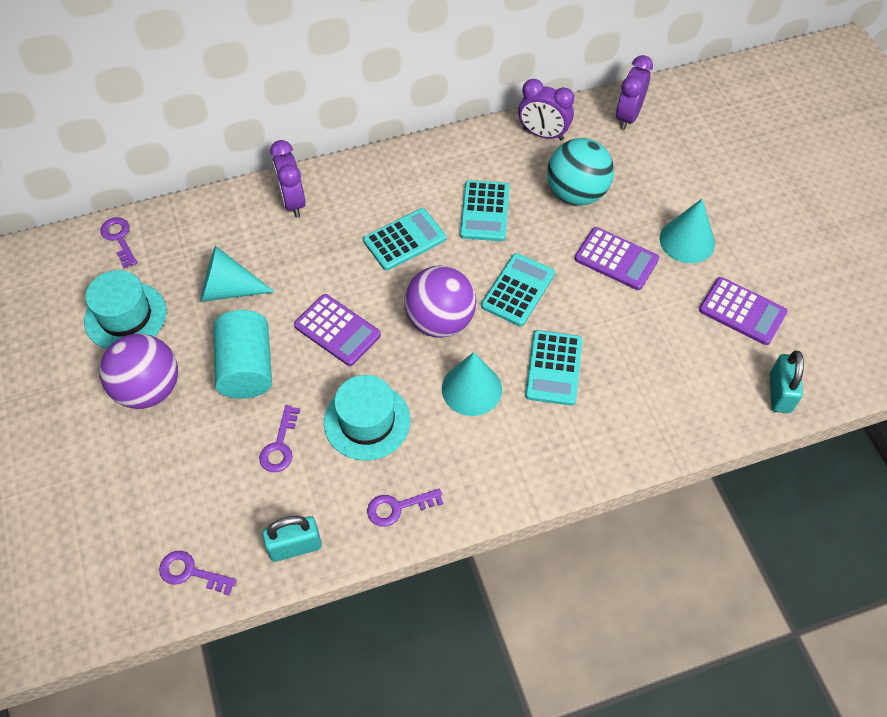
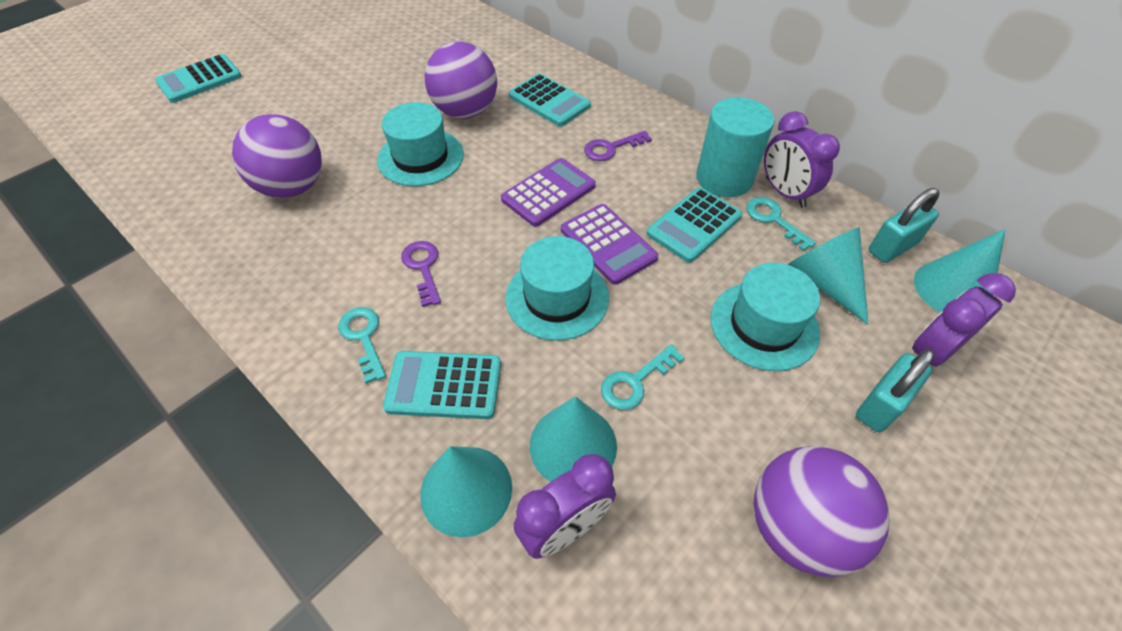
purple ball: 2 -> 3
purple calculator: 3 -> 2
purple key: 4 -> 2
turquoise ball: 1 -> 0
turquoise cone: 3 -> 4
turquoise hat: 2 -> 3
turquoise key: 0 -> 3

